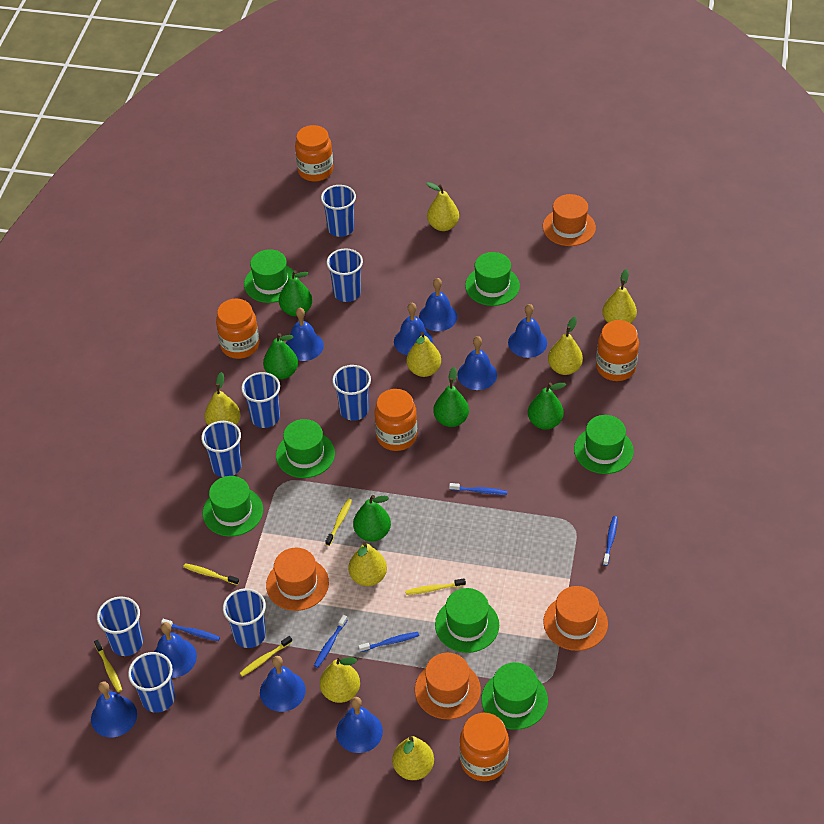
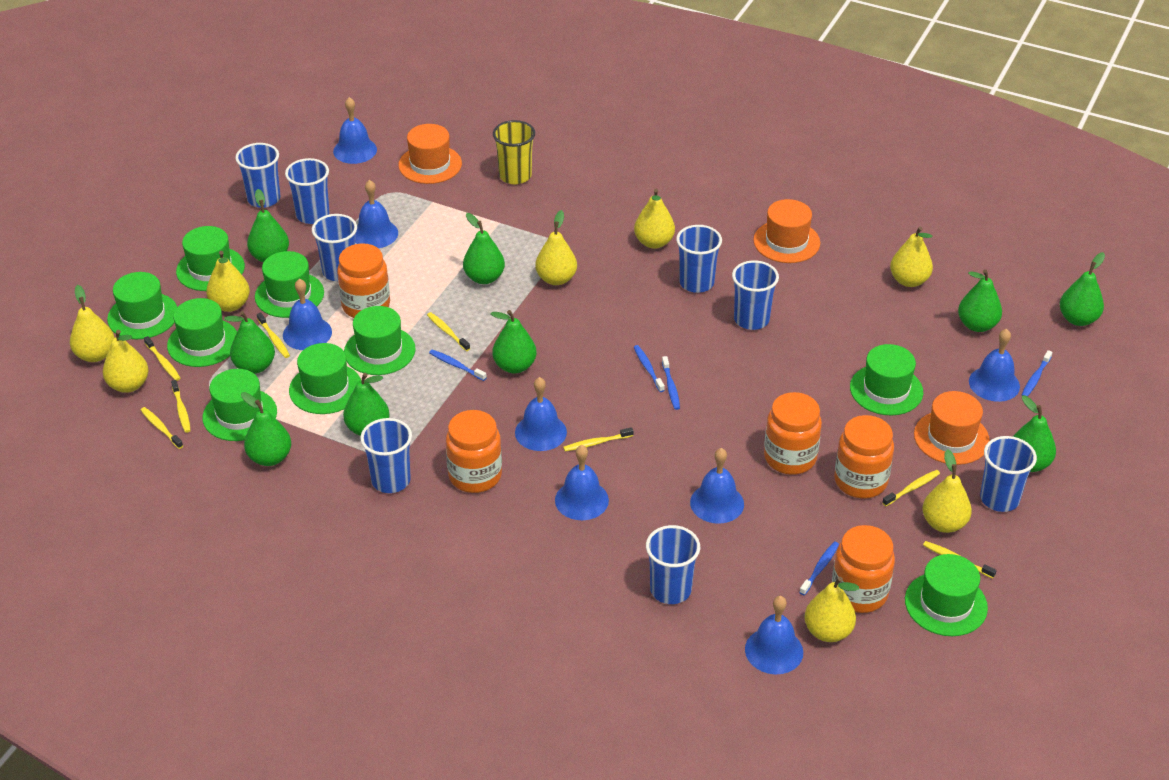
blue bell: 9 -> 8
green hat: 7 -> 9
green pear: 5 -> 9
orange hat: 4 -> 3
yellow cup: 0 -> 1
yellow toothbrush: 5 -> 8

